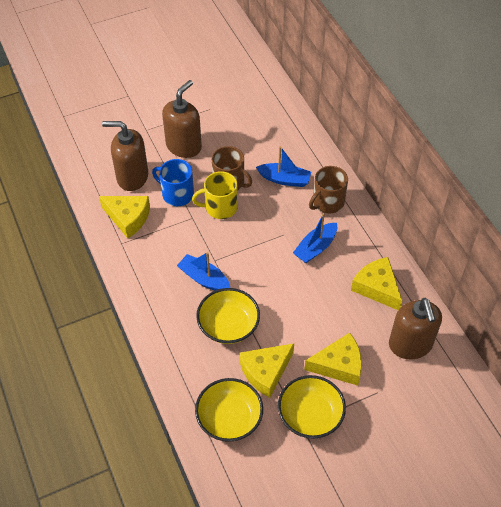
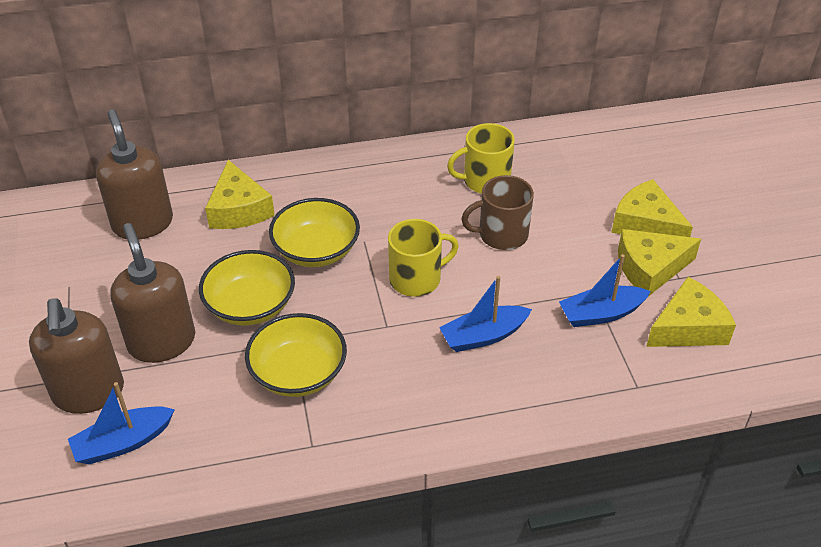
blue mug: 1 -> 0
brown mug: 2 -> 1
yellow mug: 1 -> 2

